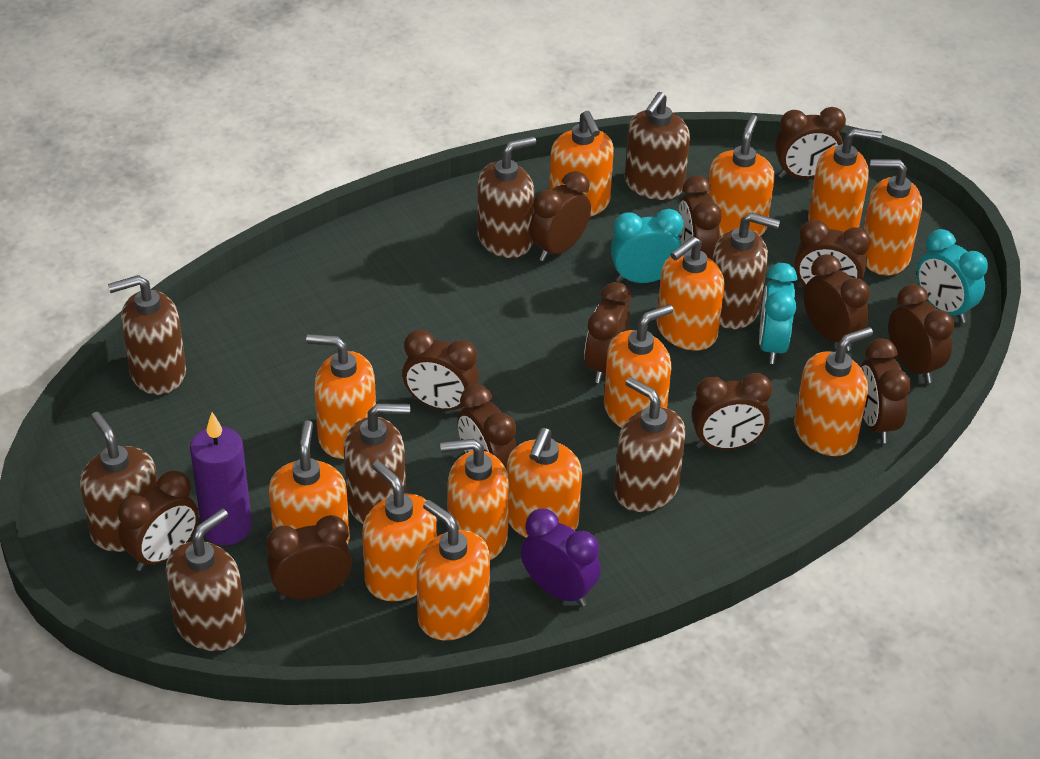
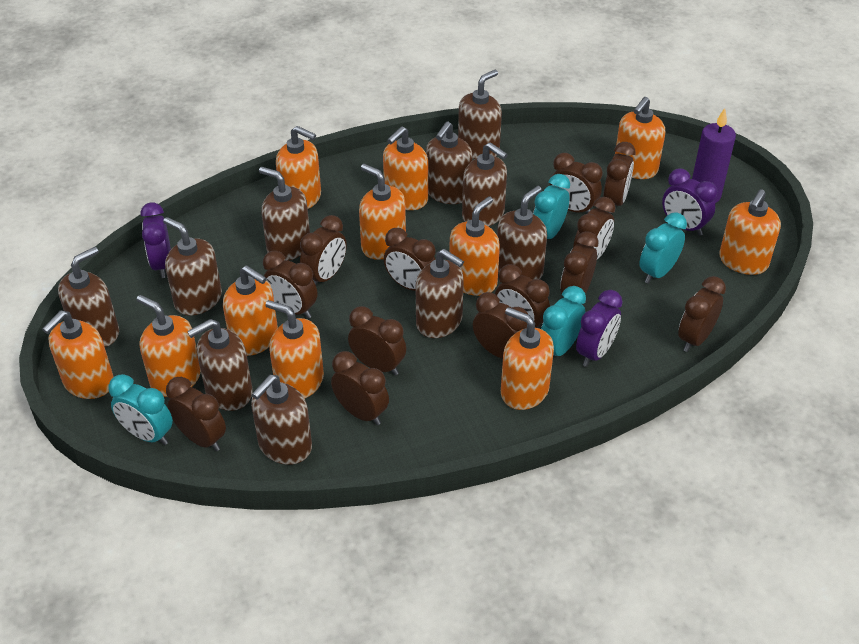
brown soap dispenser: 8 -> 10
orange soap dispenser: 13 -> 11
purple clock: 1 -> 3
turquoise clock: 3 -> 4

